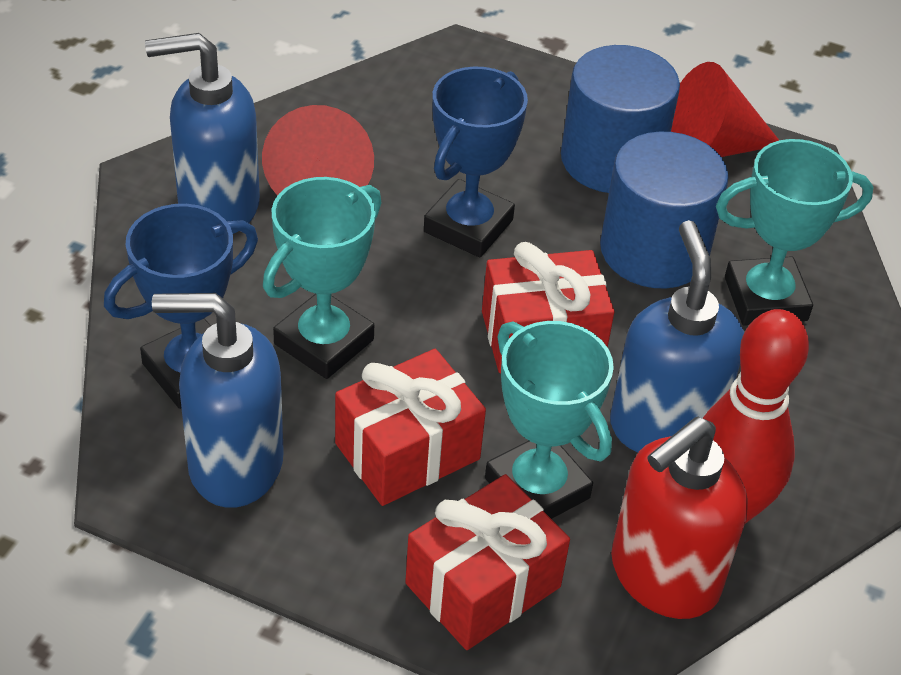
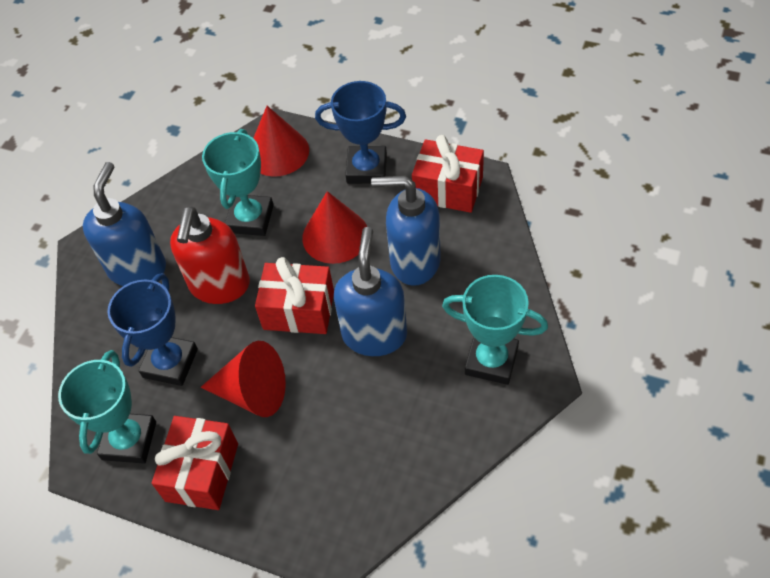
blue cylinder: 2 -> 0
red bowling pin: 1 -> 0
red cone: 2 -> 3

